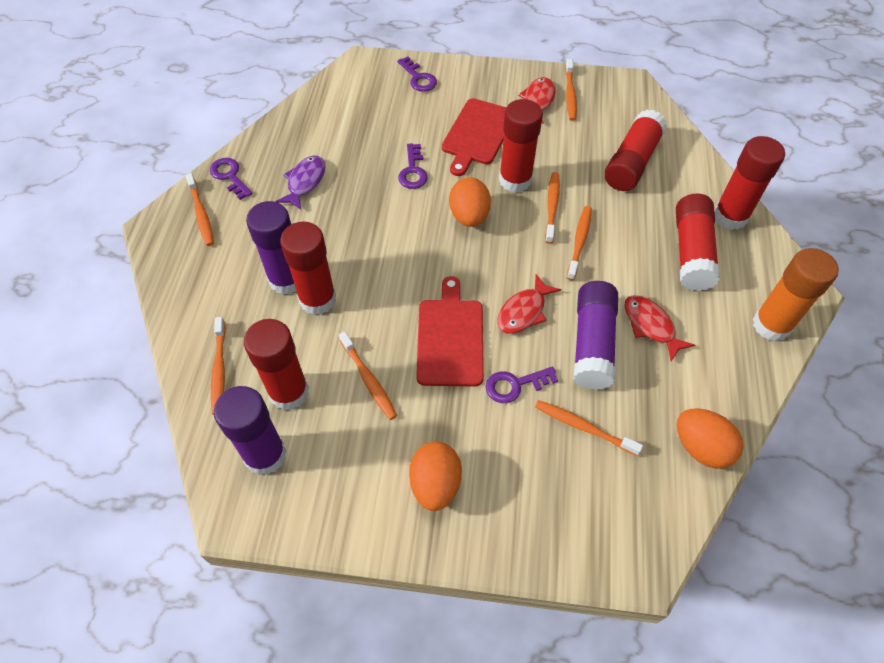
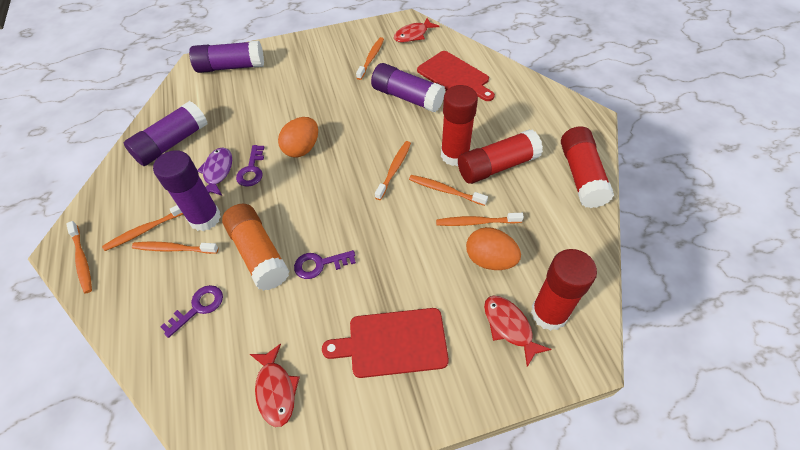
orange egg: 3 -> 2
purple glue stick: 3 -> 4
purple key: 4 -> 3
red glue stick: 6 -> 4

